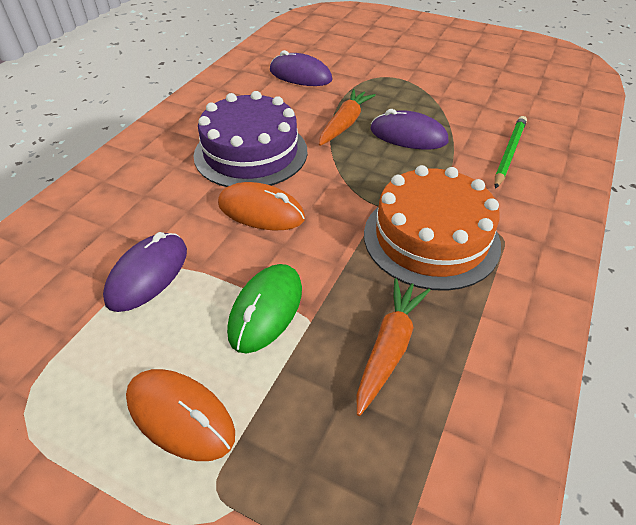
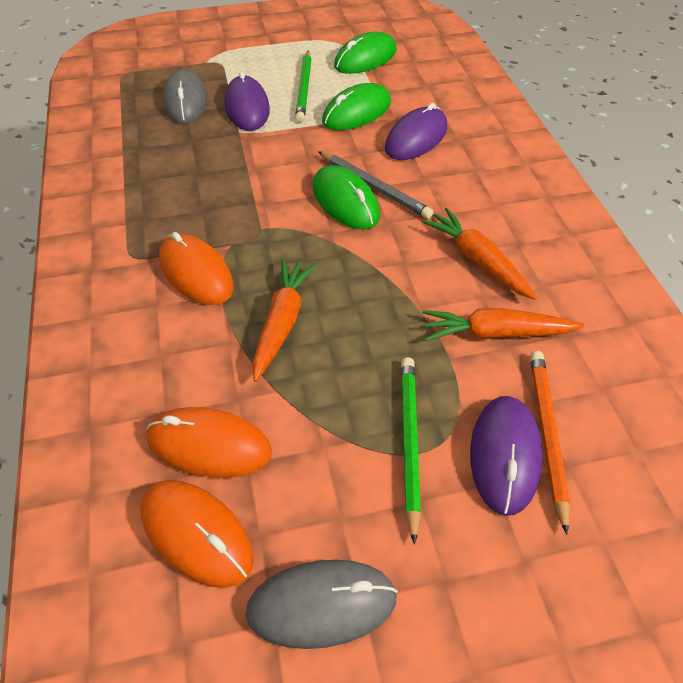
green mouse: 1 -> 3
green pencil: 1 -> 2
grey mouse: 0 -> 2
grey pencil: 0 -> 1
orange cake: 1 -> 0
orange carrot: 2 -> 3
orange mouse: 2 -> 3
orange pencil: 0 -> 1
purple cake: 1 -> 0

